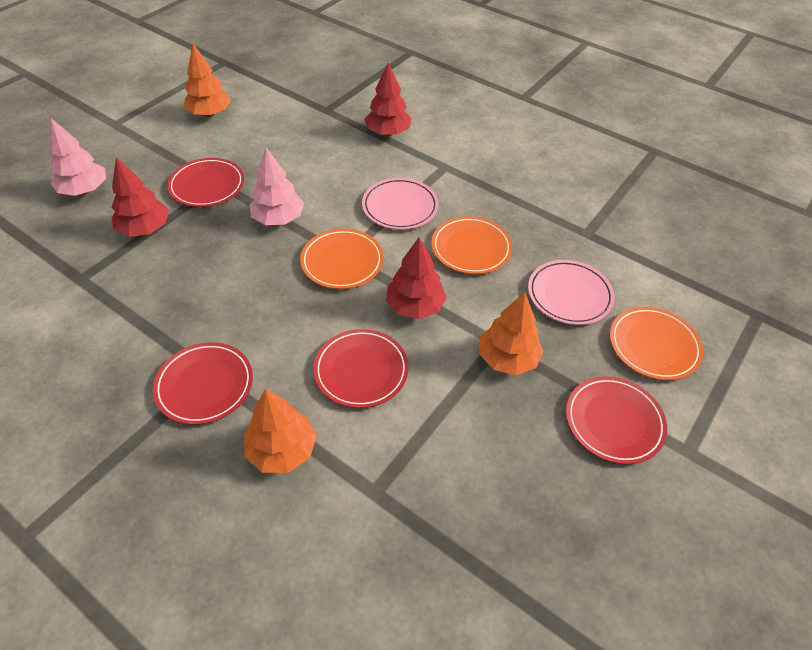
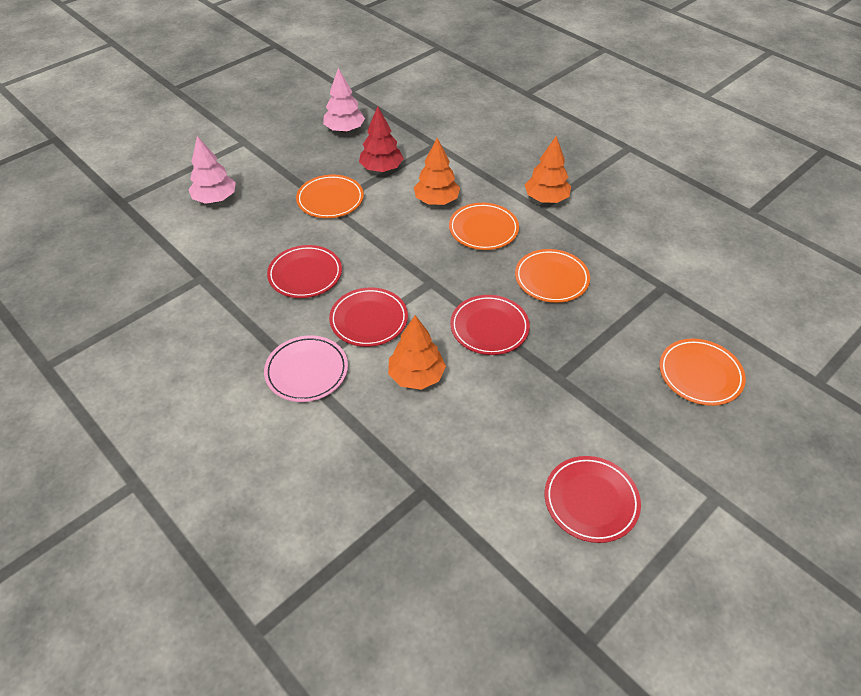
orange plate: 3 -> 4
pink plate: 2 -> 1
red tree: 3 -> 1

